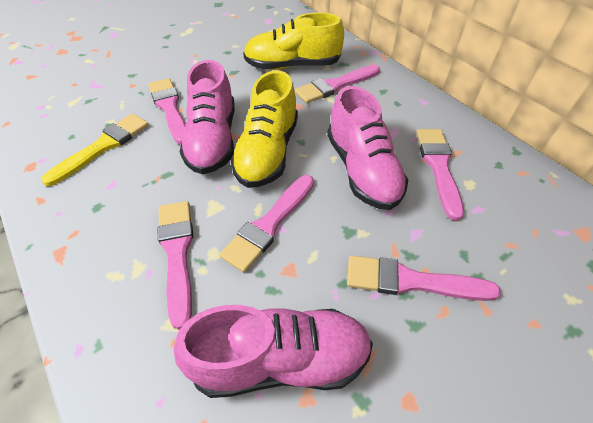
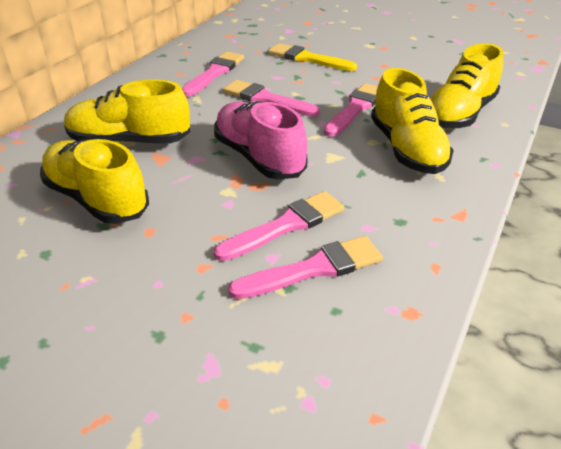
pink brush: 6 -> 5
pink shoe: 3 -> 1
yellow shoe: 2 -> 4

